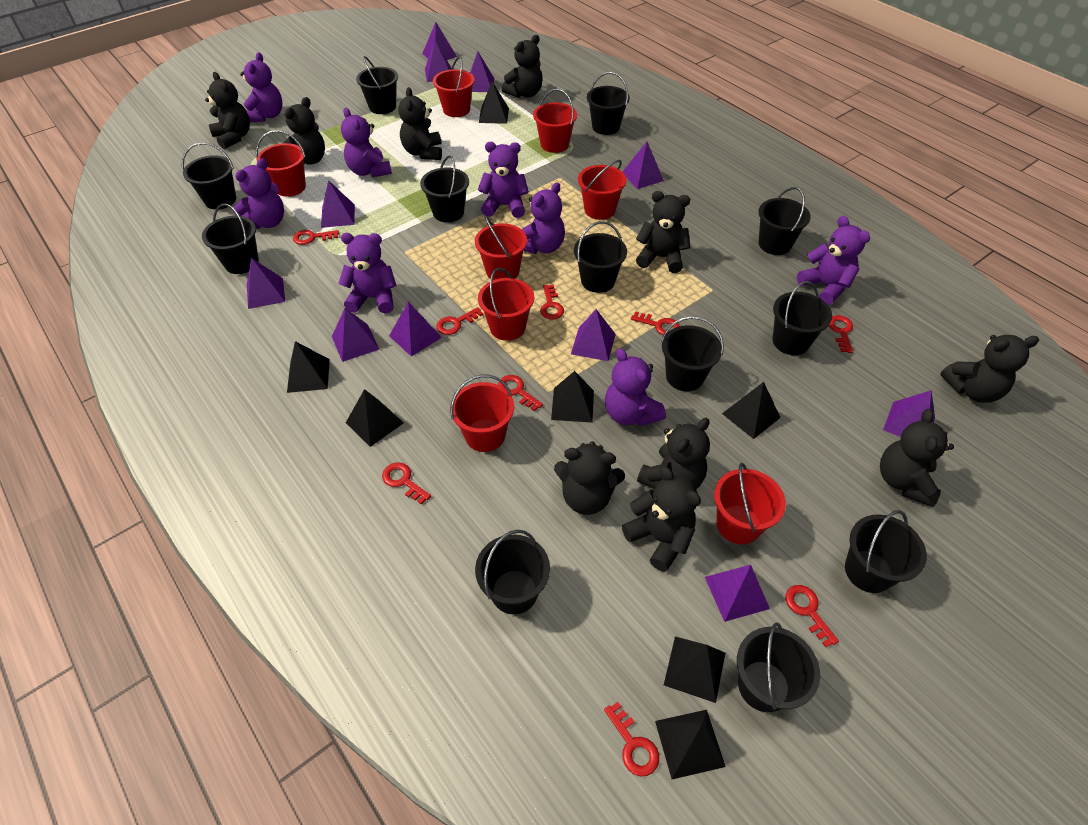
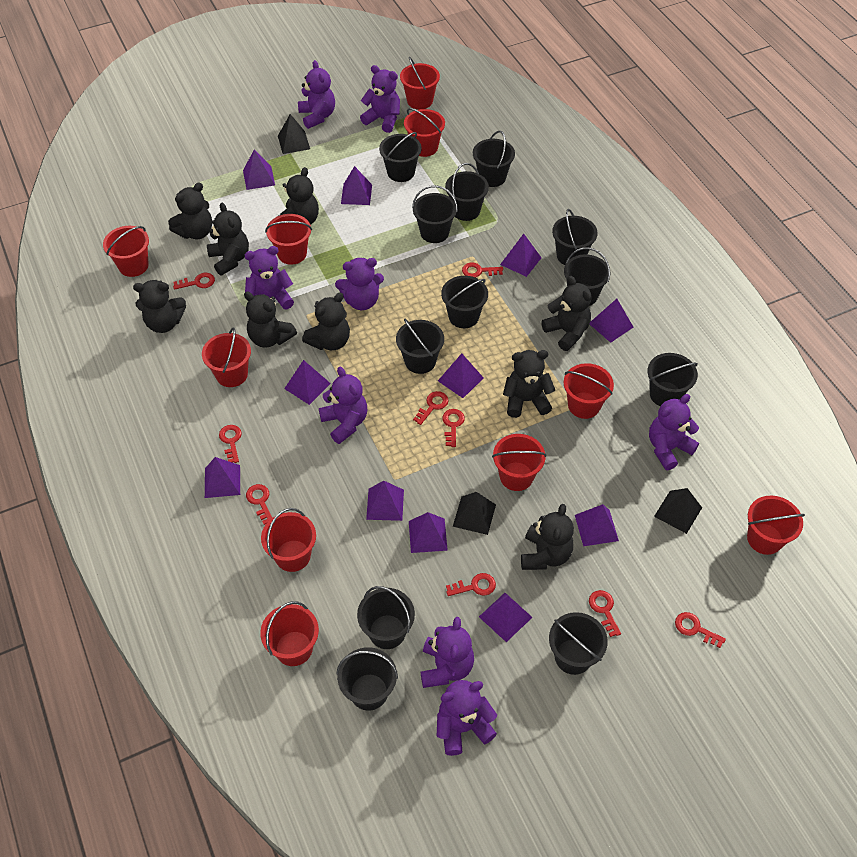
black pyramid: 7 -> 3
black teddy bear: 10 -> 9
red bucket: 8 -> 10

